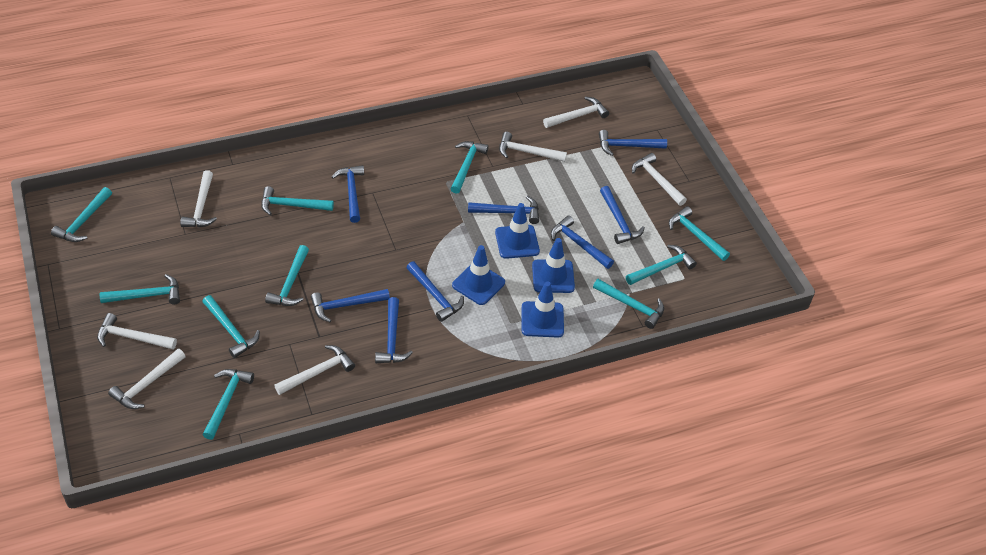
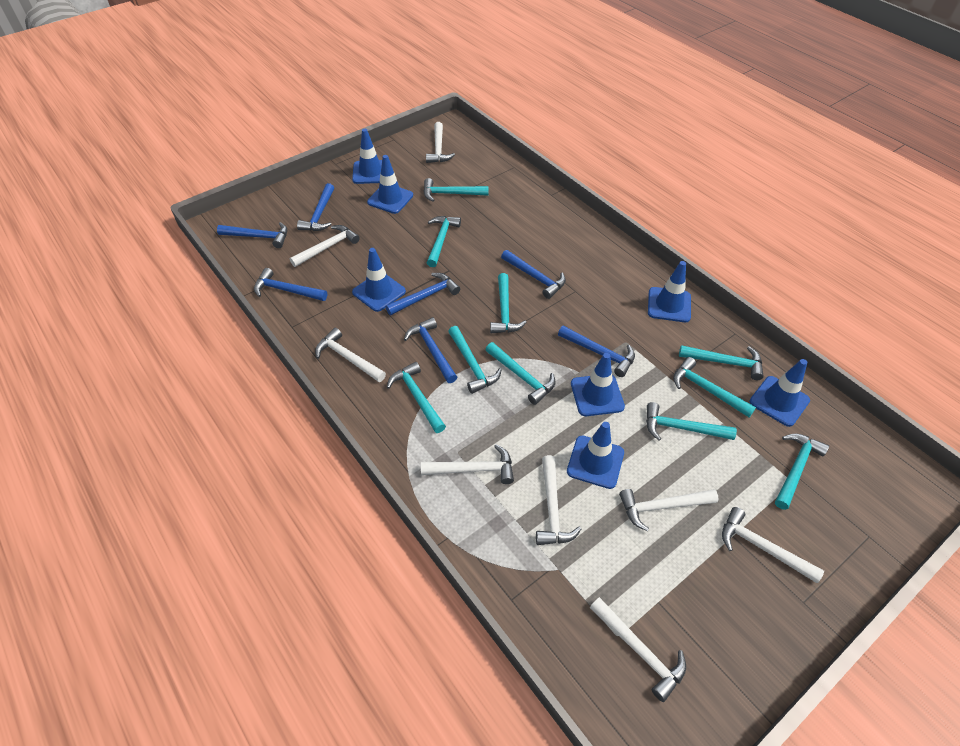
blue hammer: 8 -> 7
blue traffic cone: 4 -> 7
white hammer: 7 -> 8

